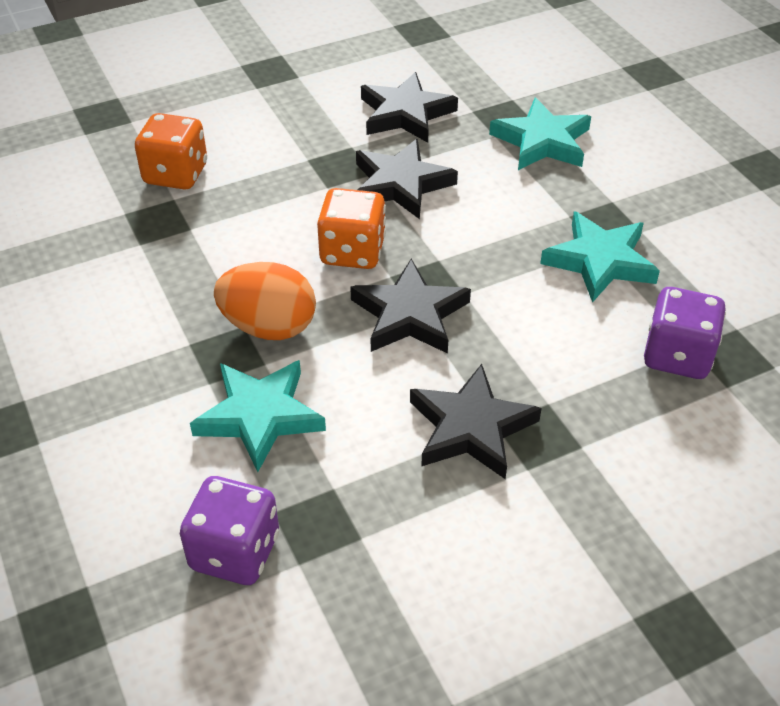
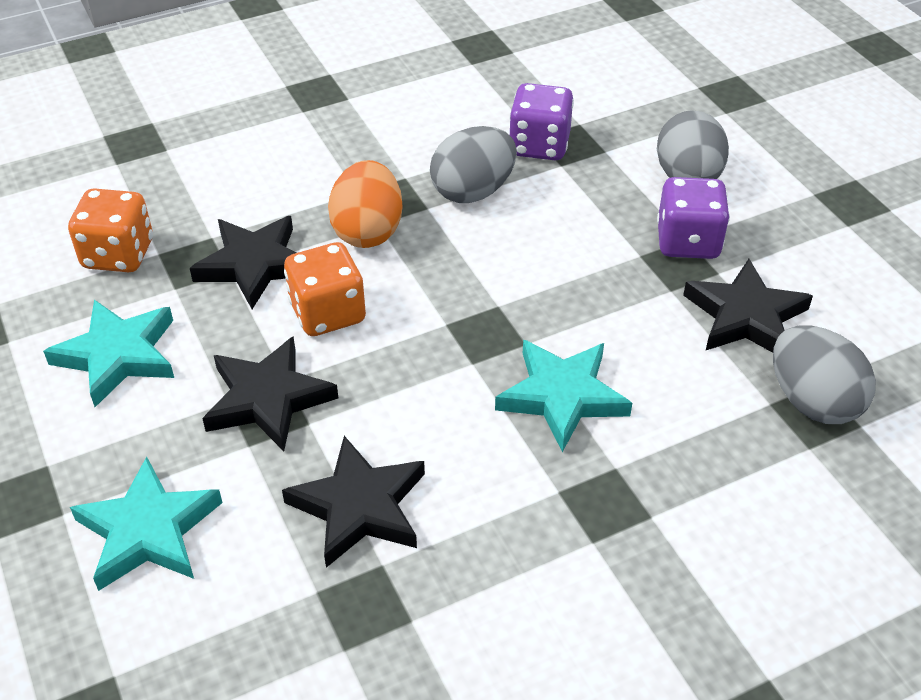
grey egg: 0 -> 3

